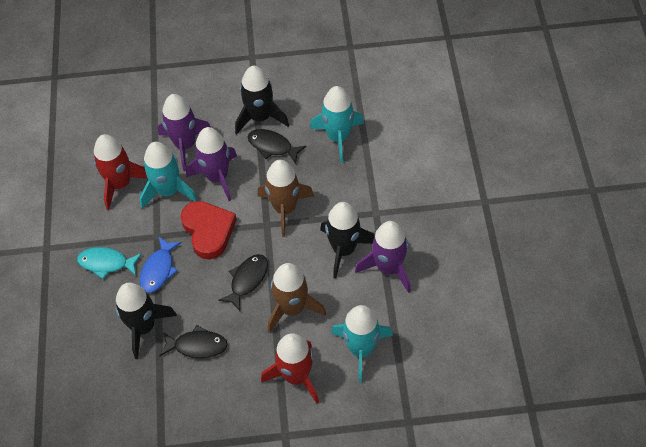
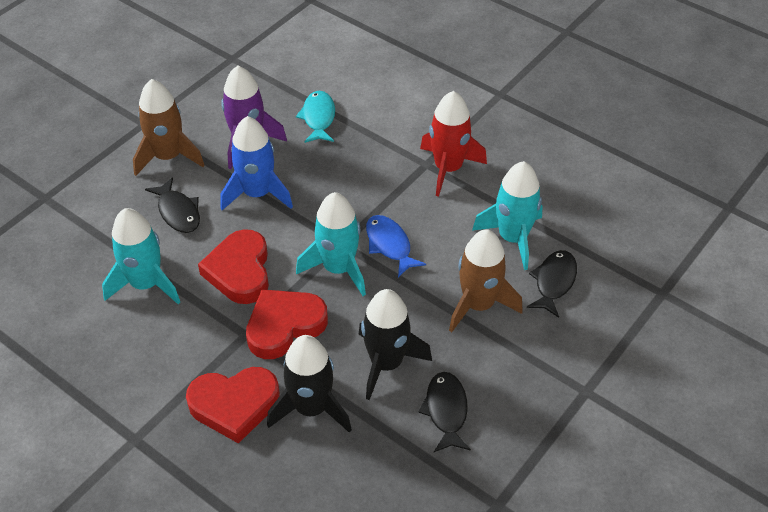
black rocket: 3 -> 2
blue rocket: 0 -> 1
purple rocket: 3 -> 1
red heart: 1 -> 3
red rocket: 2 -> 1

